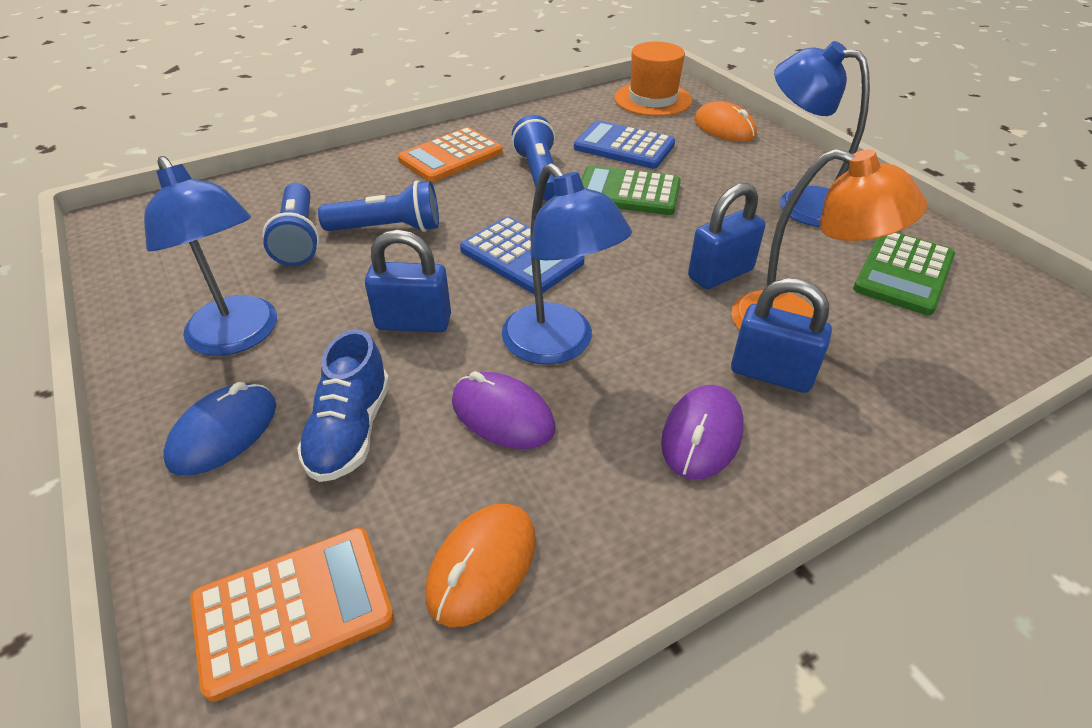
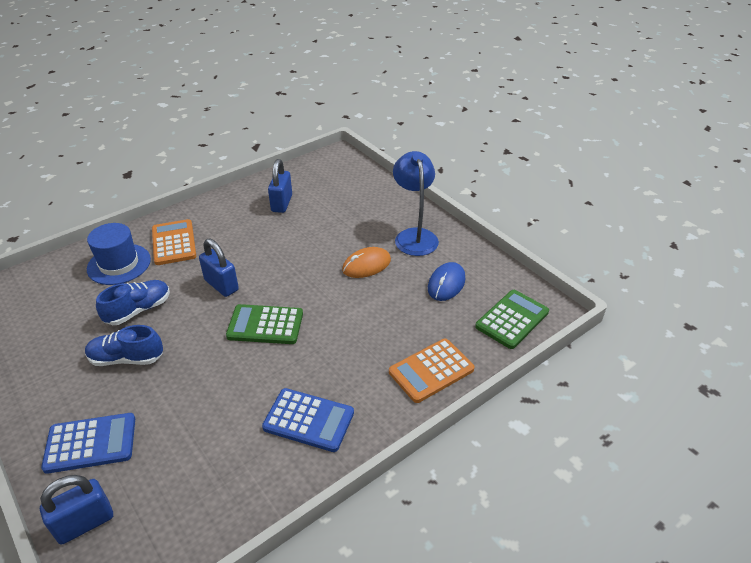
blue flashlight: 3 -> 0
blue hat: 0 -> 1
blue lamp: 3 -> 1
blue shoe: 1 -> 2
orange hat: 1 -> 0
orange lamp: 1 -> 0
orange mouse: 2 -> 1
purple mouse: 2 -> 0

